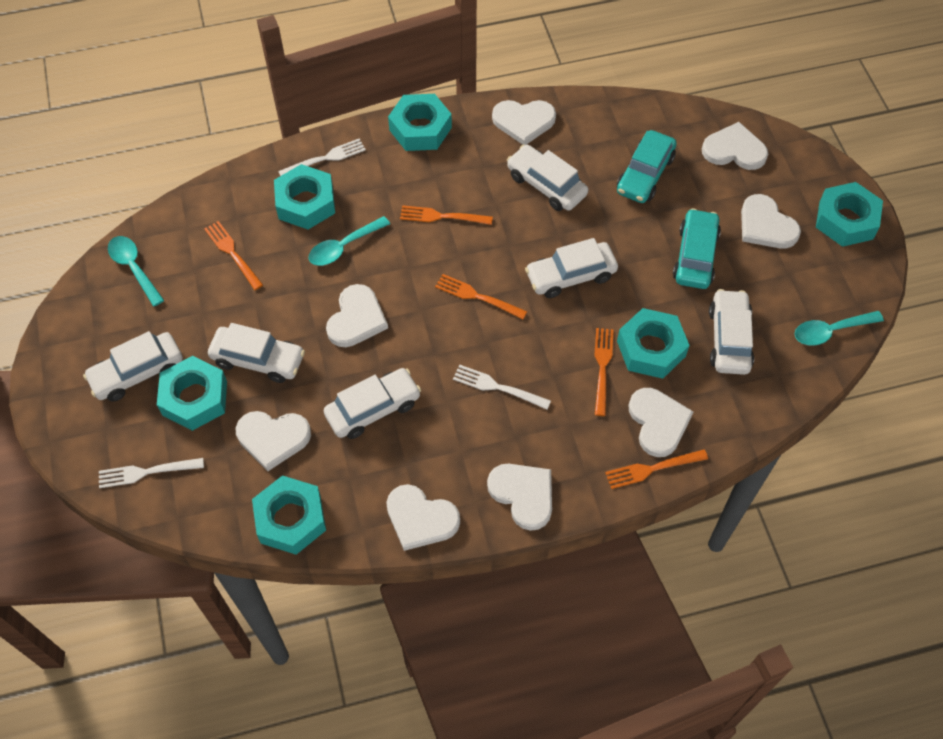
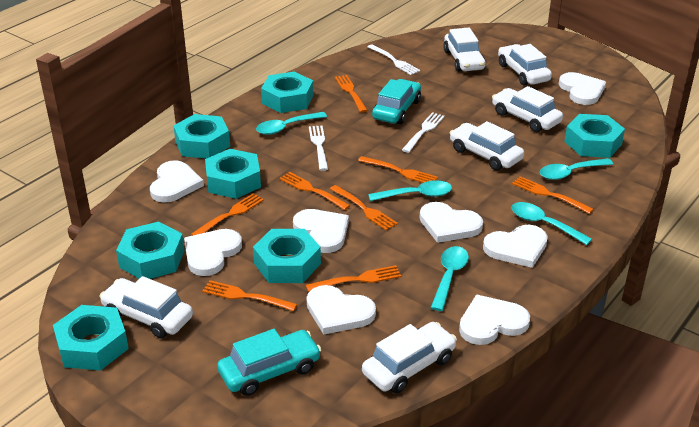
orange fork: 5 -> 8
turquoise nut: 6 -> 7
turquoise spoon: 3 -> 5

